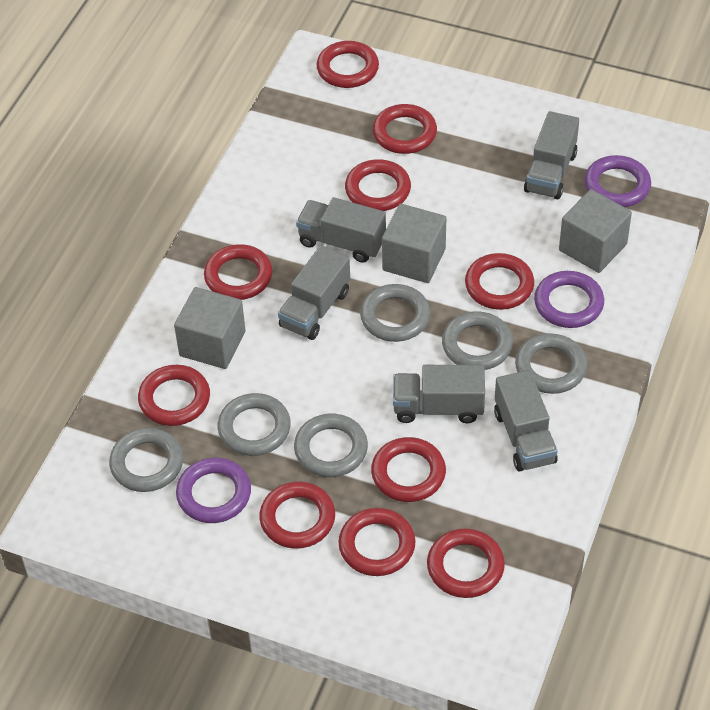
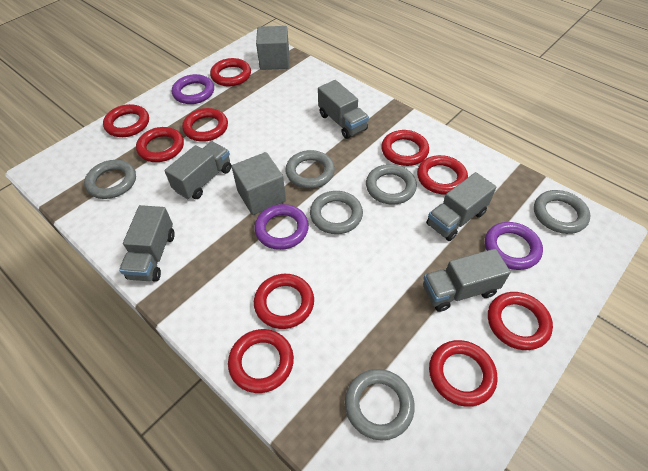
grey cube: 3 -> 2

